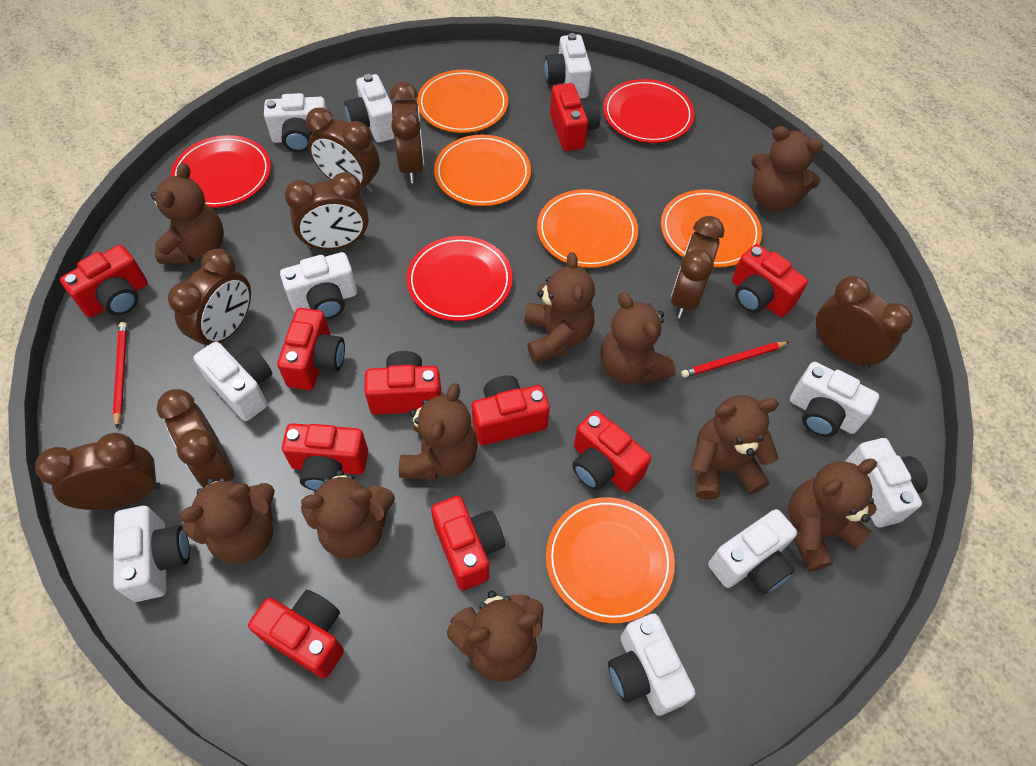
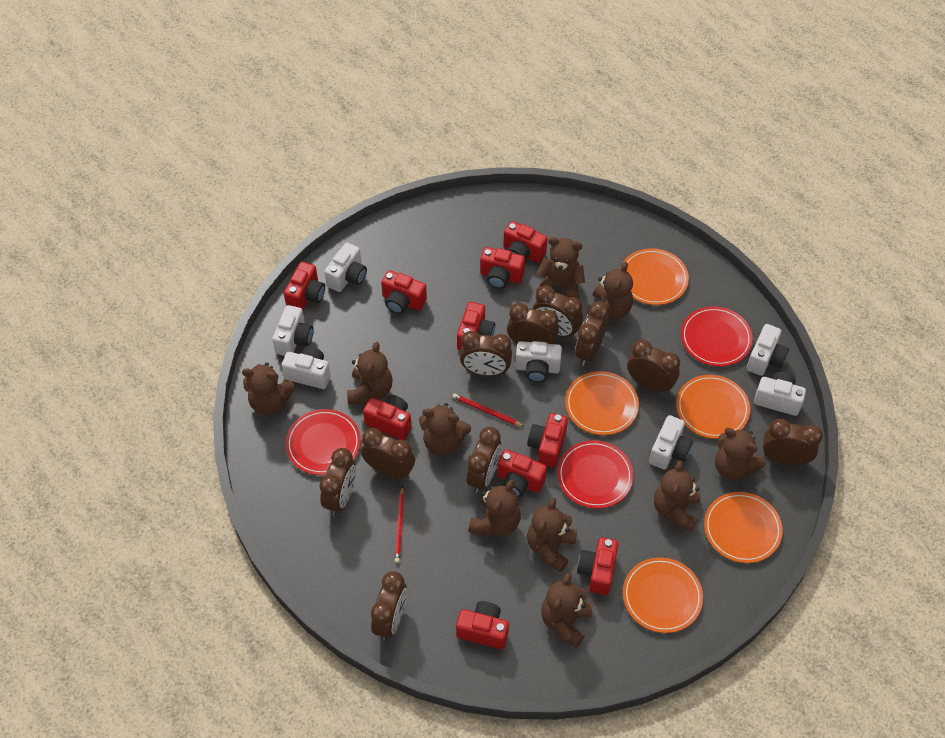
brown clock: 8 -> 10
white camera: 10 -> 7

